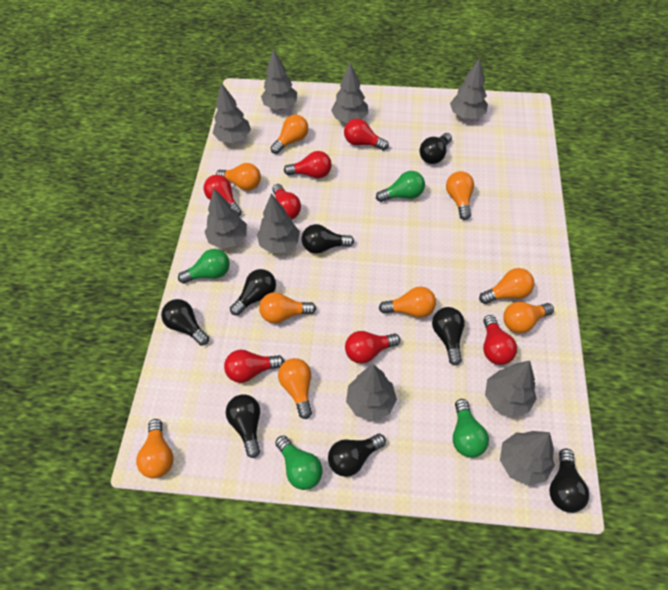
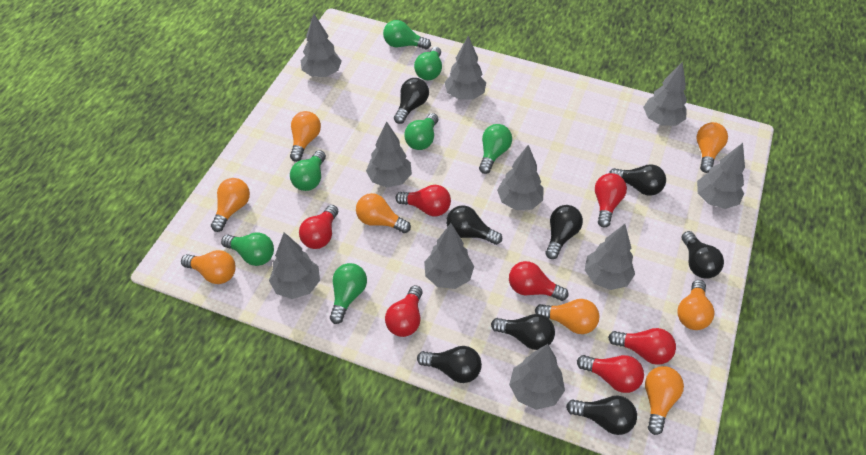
green light bulb: 4 -> 7
grey tree: 9 -> 10
orange light bulb: 9 -> 8

